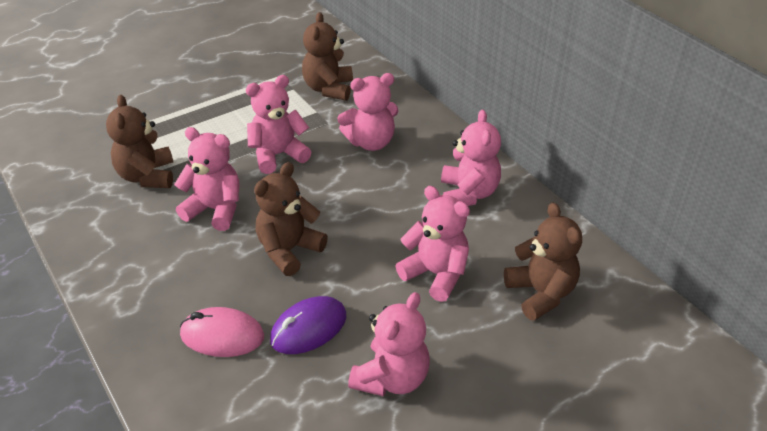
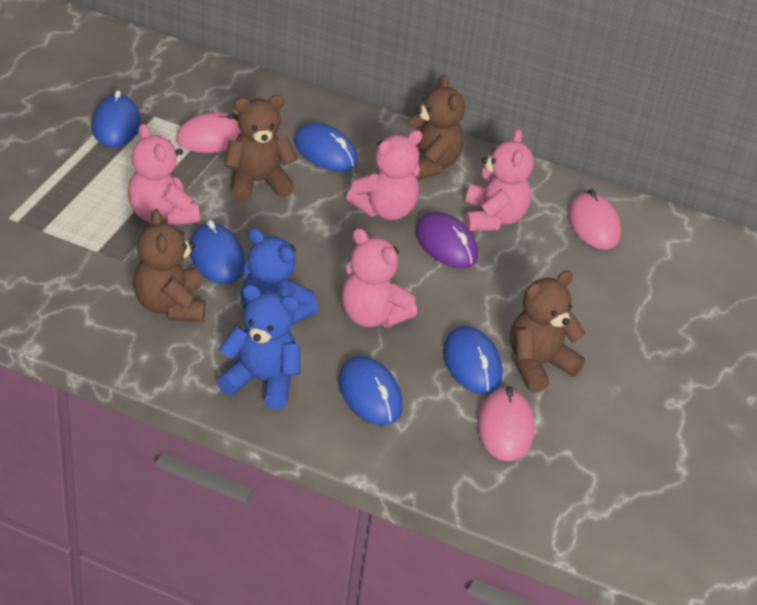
blue mouse: 0 -> 5
blue teddy bear: 0 -> 2
pink mouse: 1 -> 3
pink teddy bear: 6 -> 4

